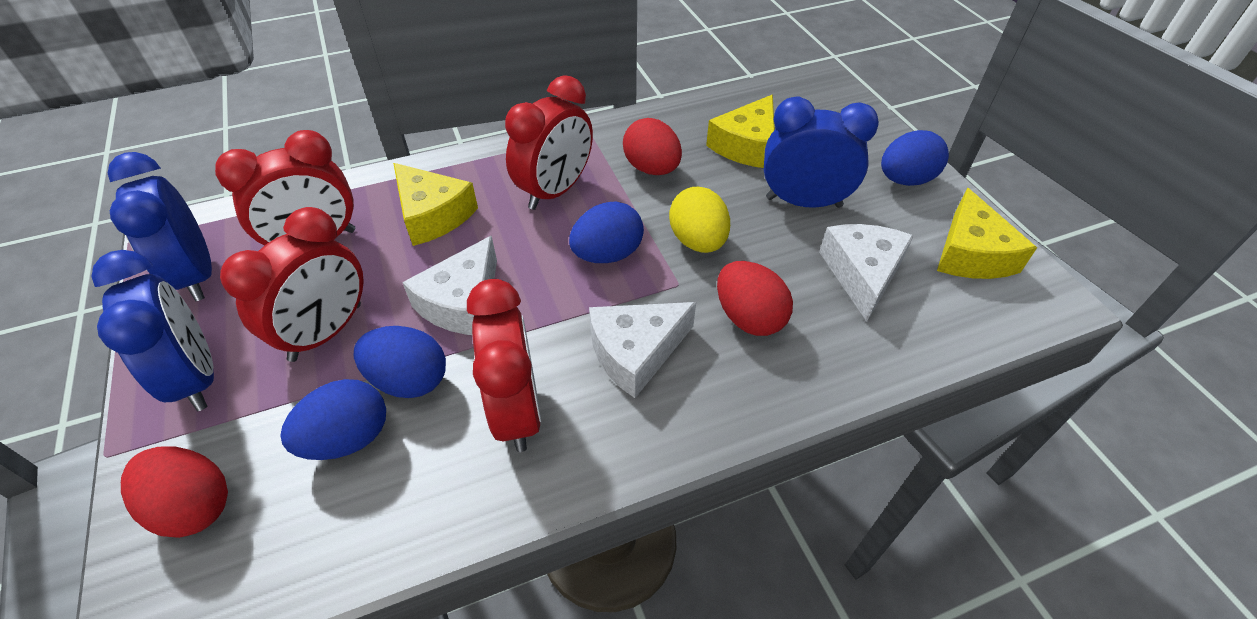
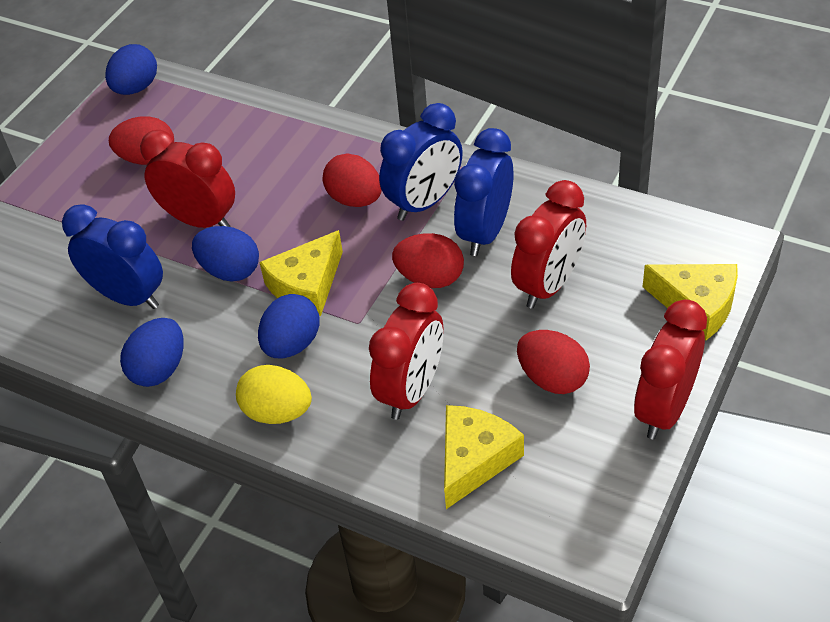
red egg: 3 -> 4
white cheese: 3 -> 0

